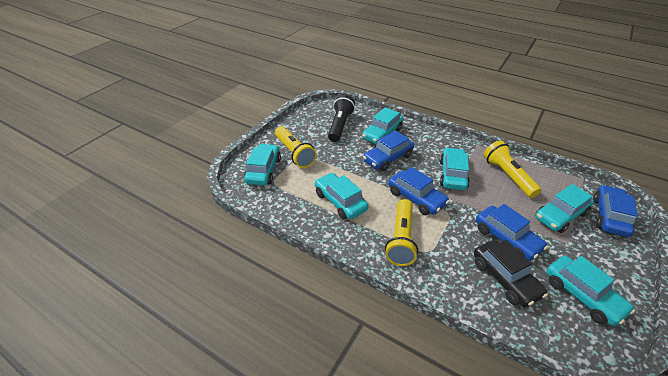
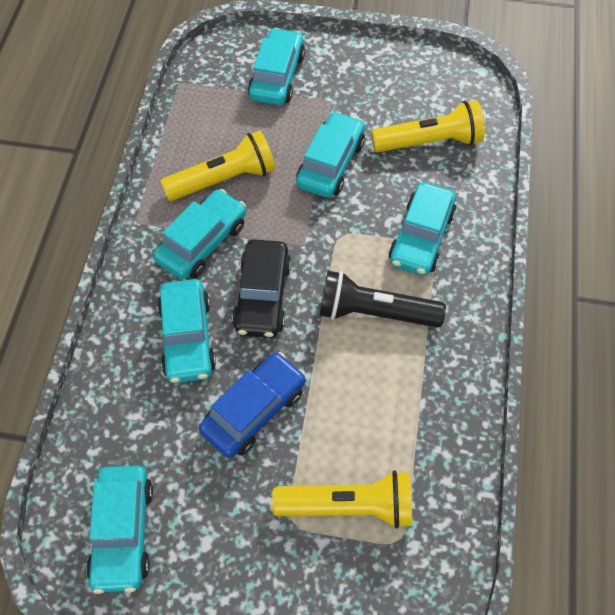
blue car: 4 -> 1

